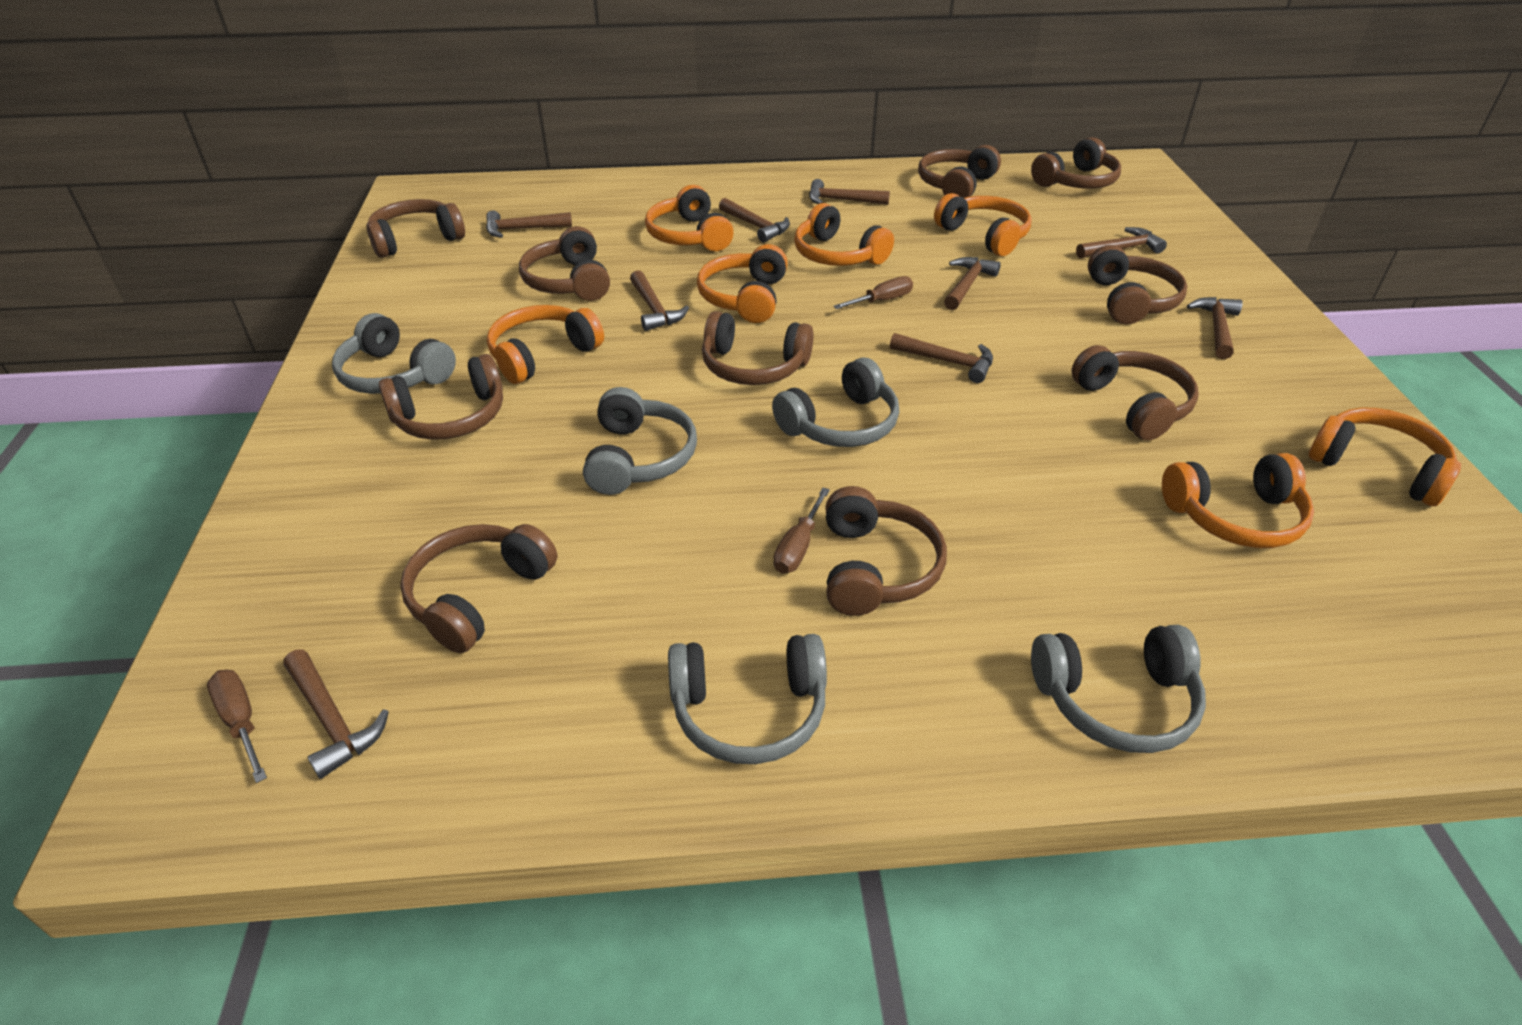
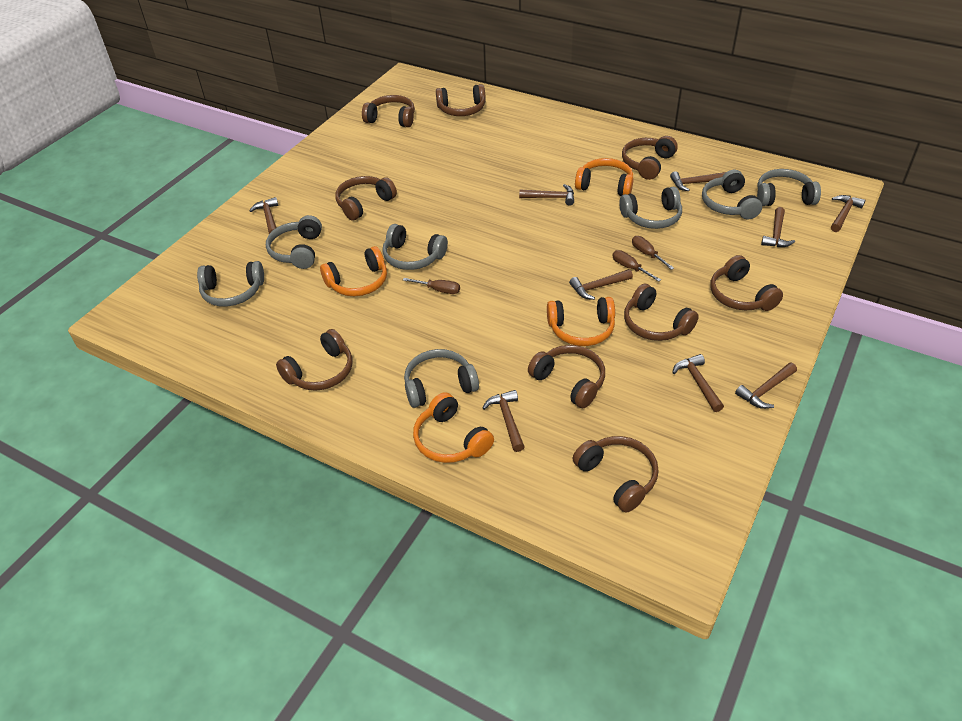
brown headphones: 10 -> 9
grey headphones: 5 -> 7
orange headphones: 7 -> 4

